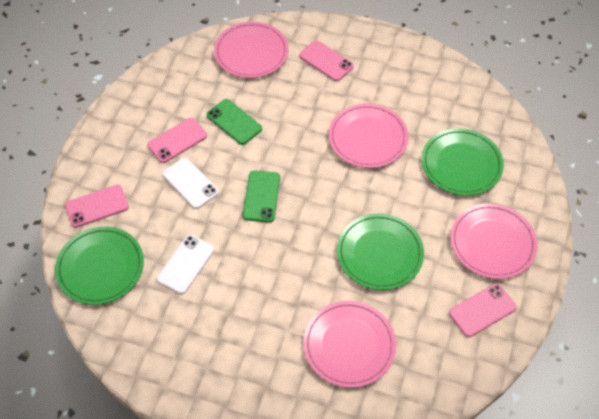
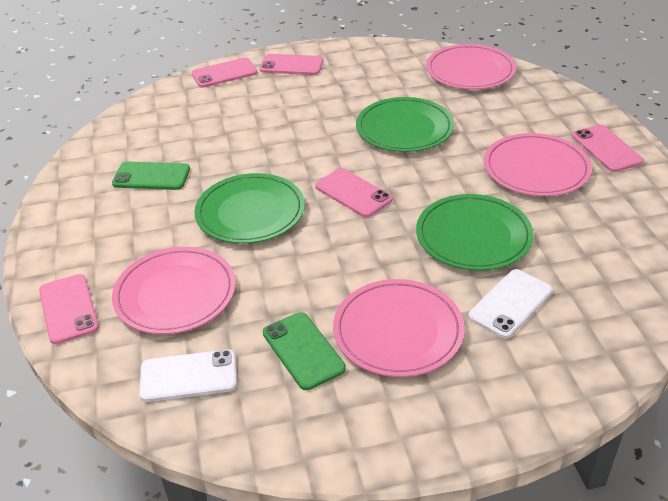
pink phone: 4 -> 5

